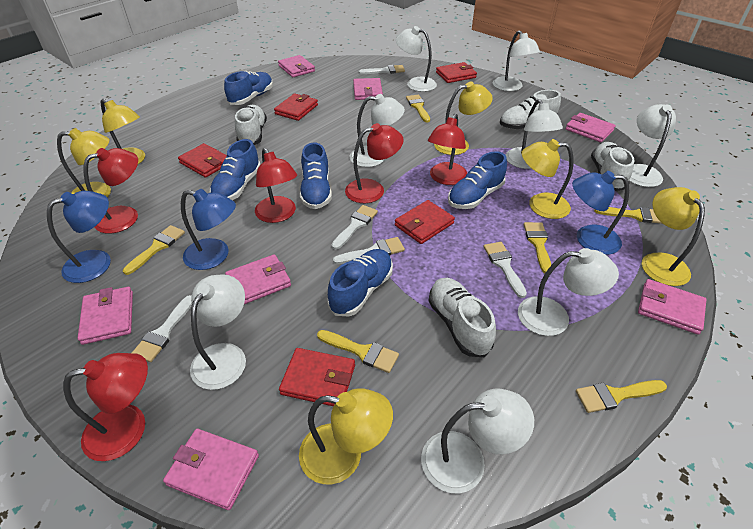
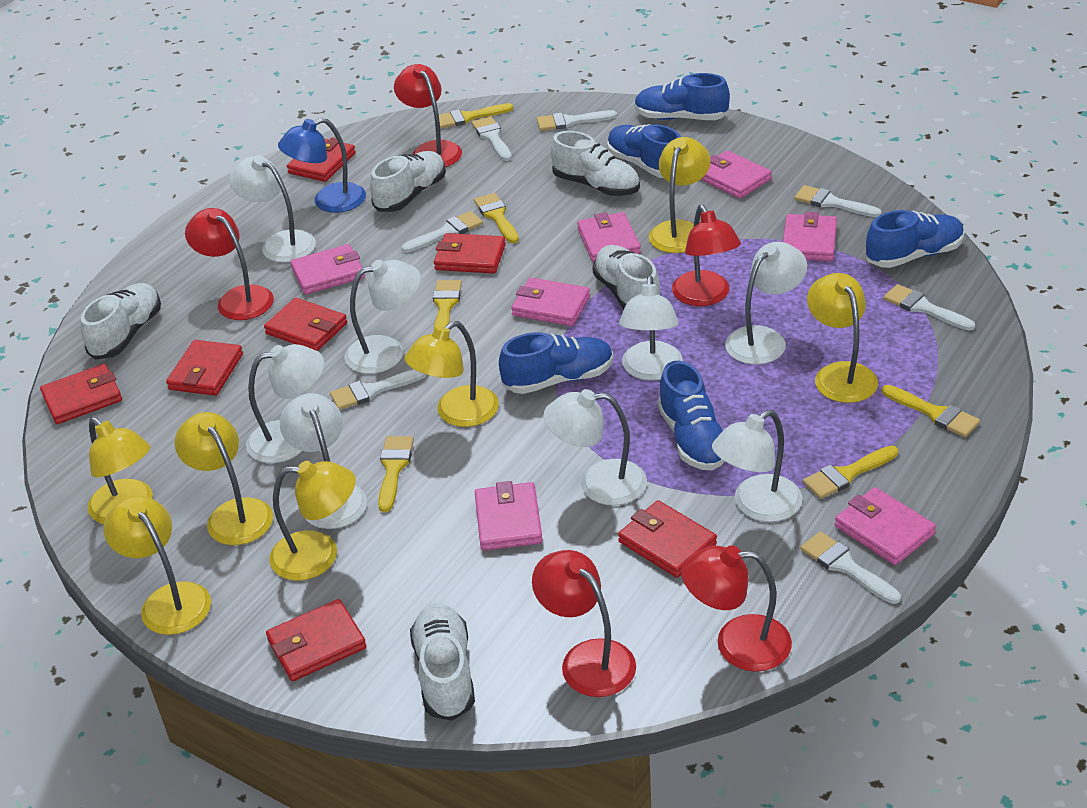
blue lamp: 3 -> 1
red wallet: 5 -> 7
white brush: 5 -> 7
white shoe: 4 -> 5
yellow lamp: 6 -> 7

